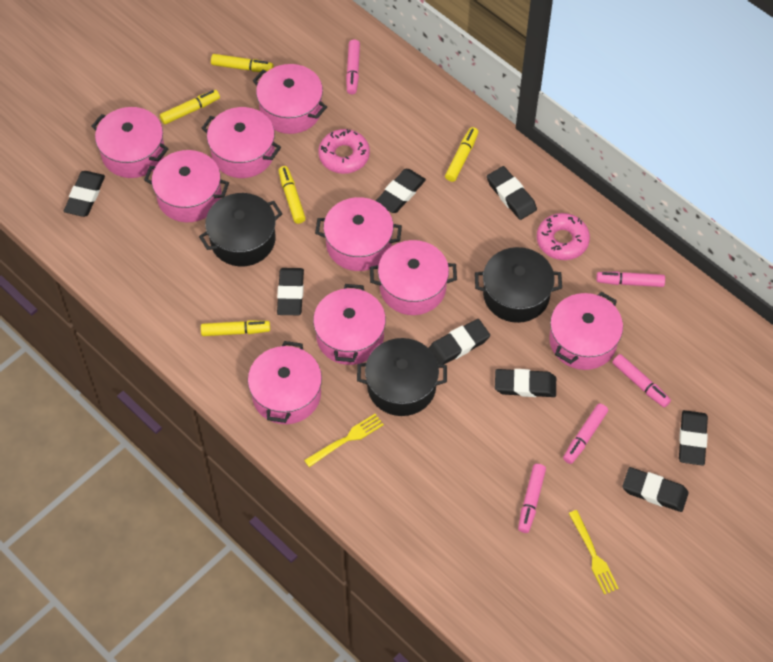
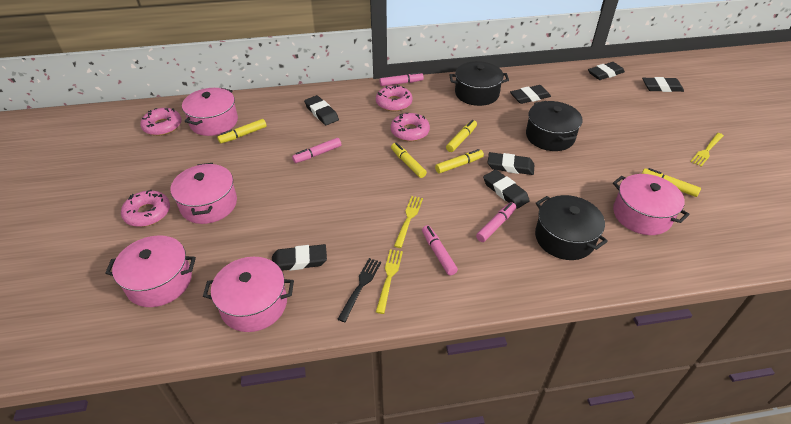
black eraser: 8 -> 7
black fork: 0 -> 1
pink donut: 2 -> 4
pink marker: 5 -> 4
pink pot: 9 -> 5
yellow fork: 2 -> 3

